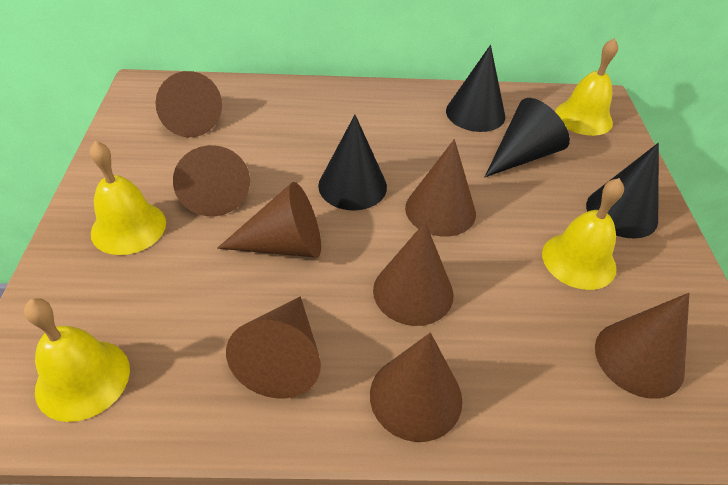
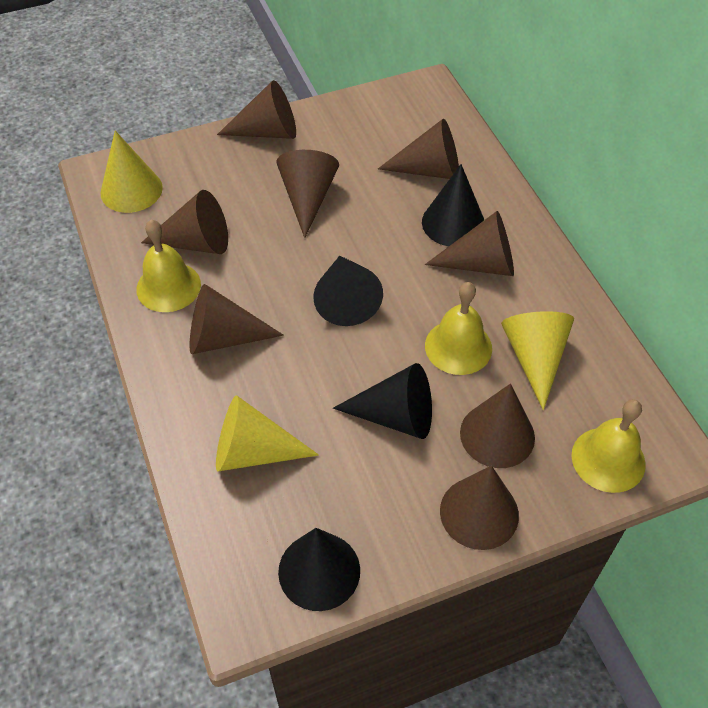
yellow bell: 4 -> 3
yellow cone: 0 -> 3

